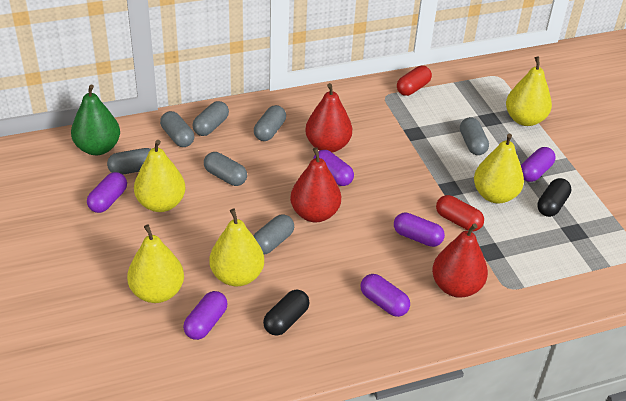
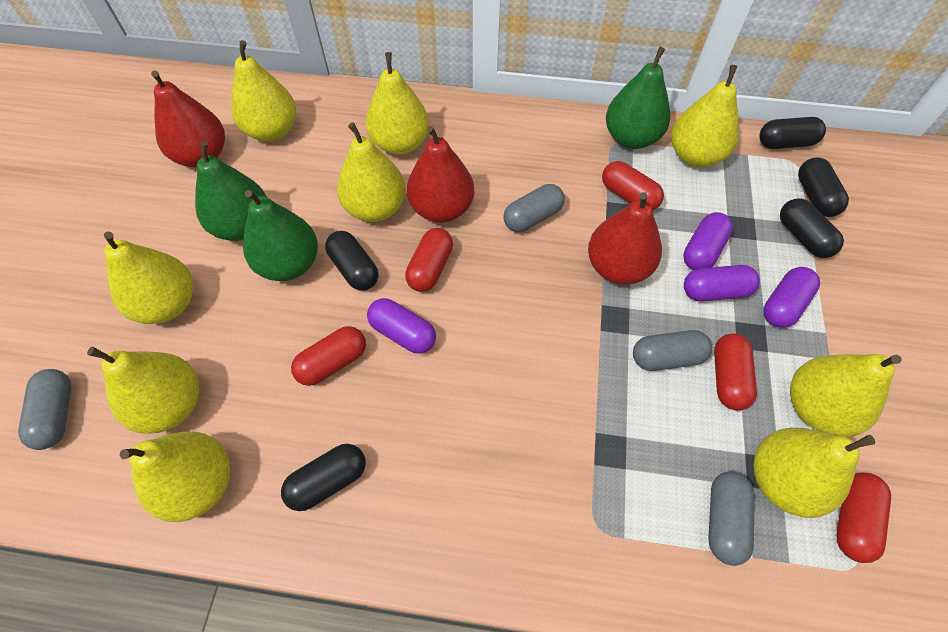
black capsule: 2 -> 5
green pear: 1 -> 3
grey capsule: 7 -> 4
purple capsule: 6 -> 4
red capsule: 2 -> 5
yellow pear: 5 -> 9

